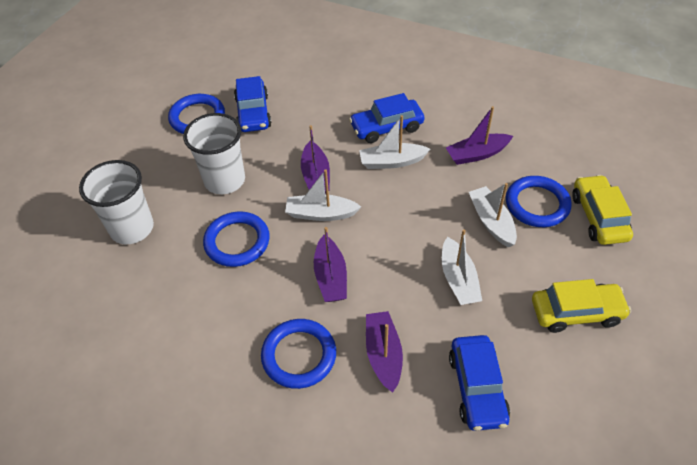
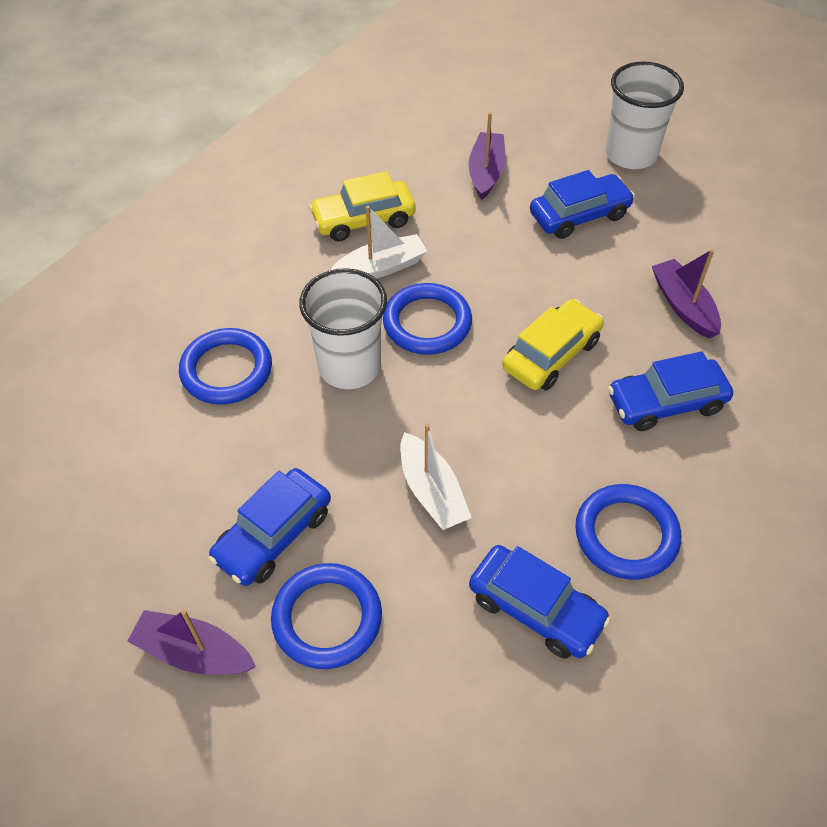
blue car: 3 -> 4
purple boat: 4 -> 3
white boat: 4 -> 2

